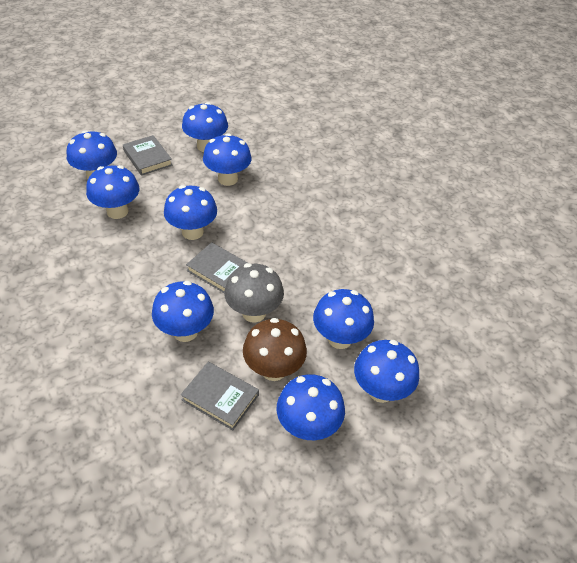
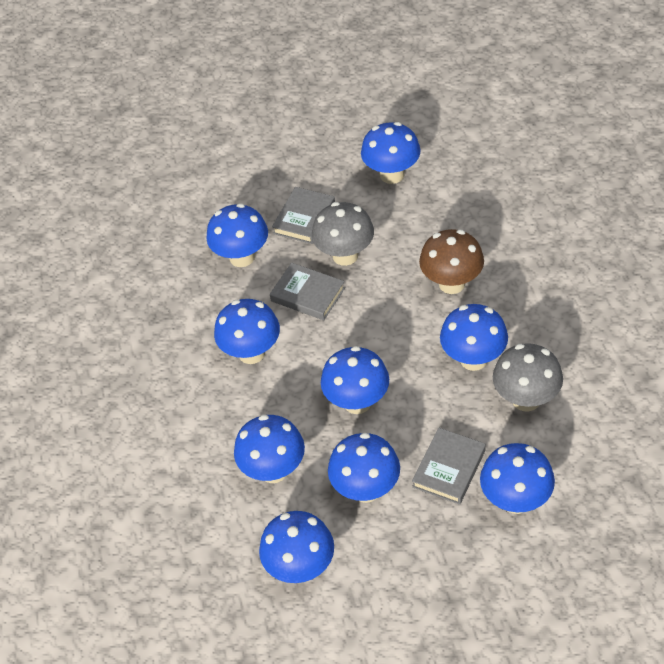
grey mushroom: 1 -> 2

